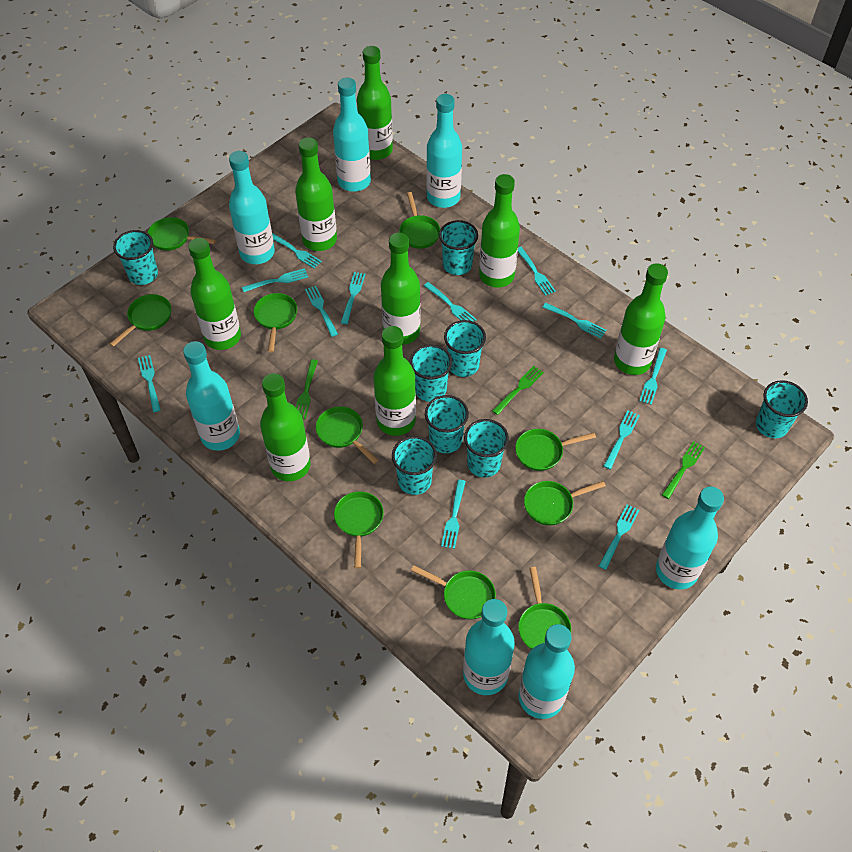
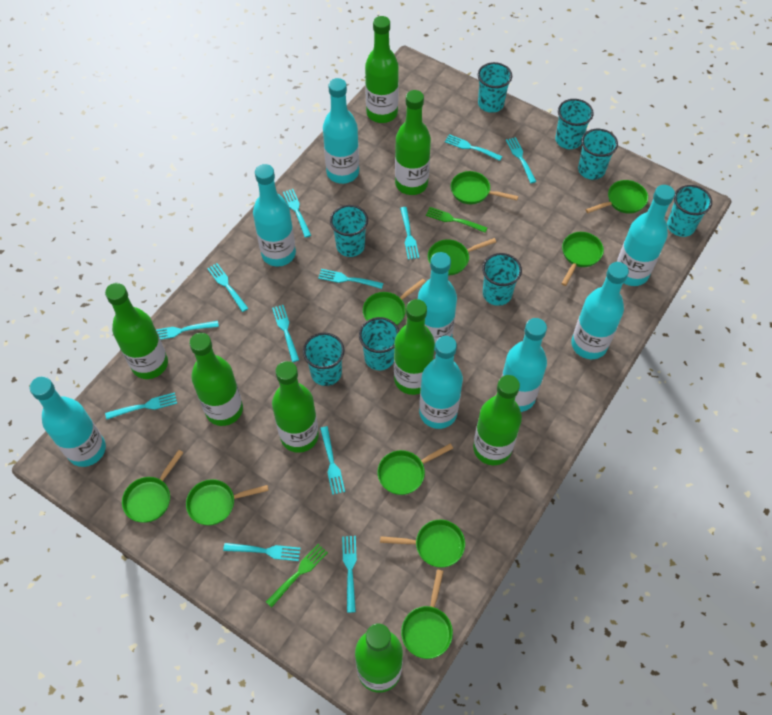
green fork: 3 -> 2
turquoise bottle: 7 -> 8

